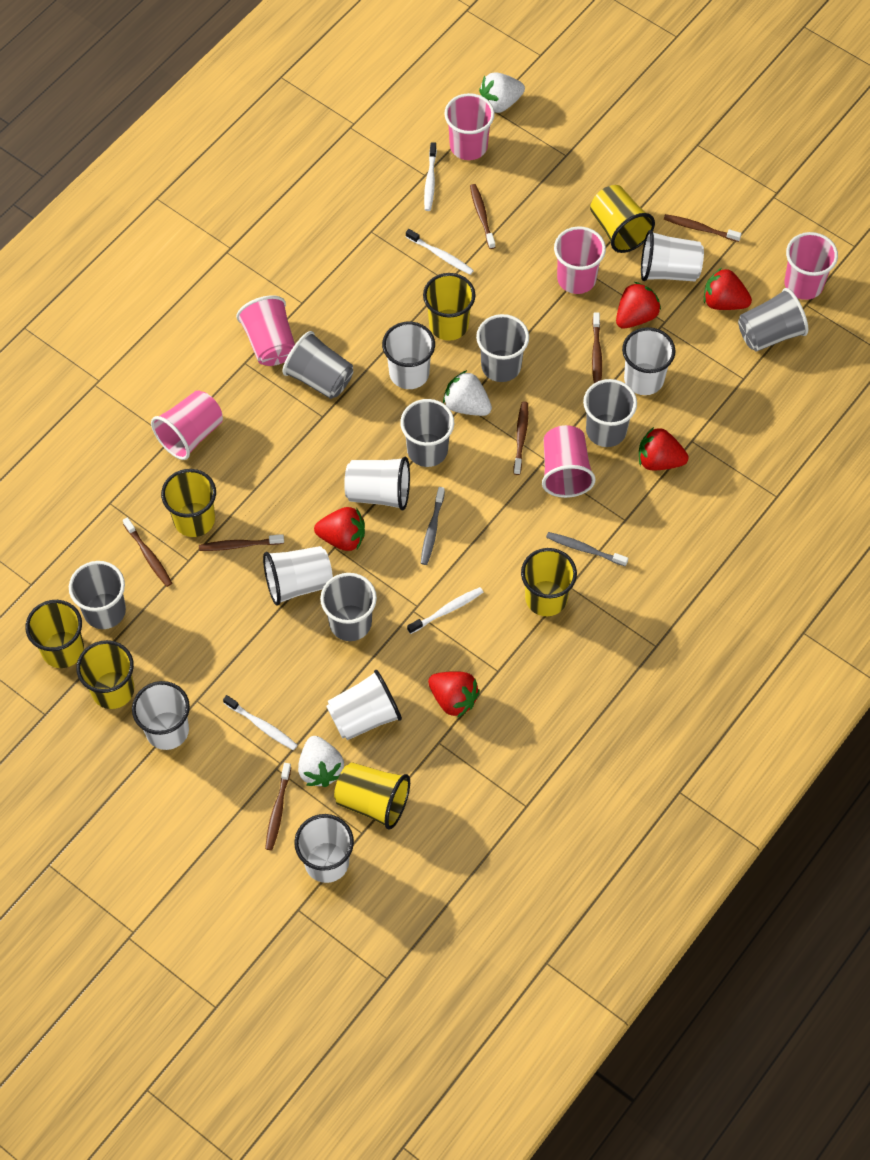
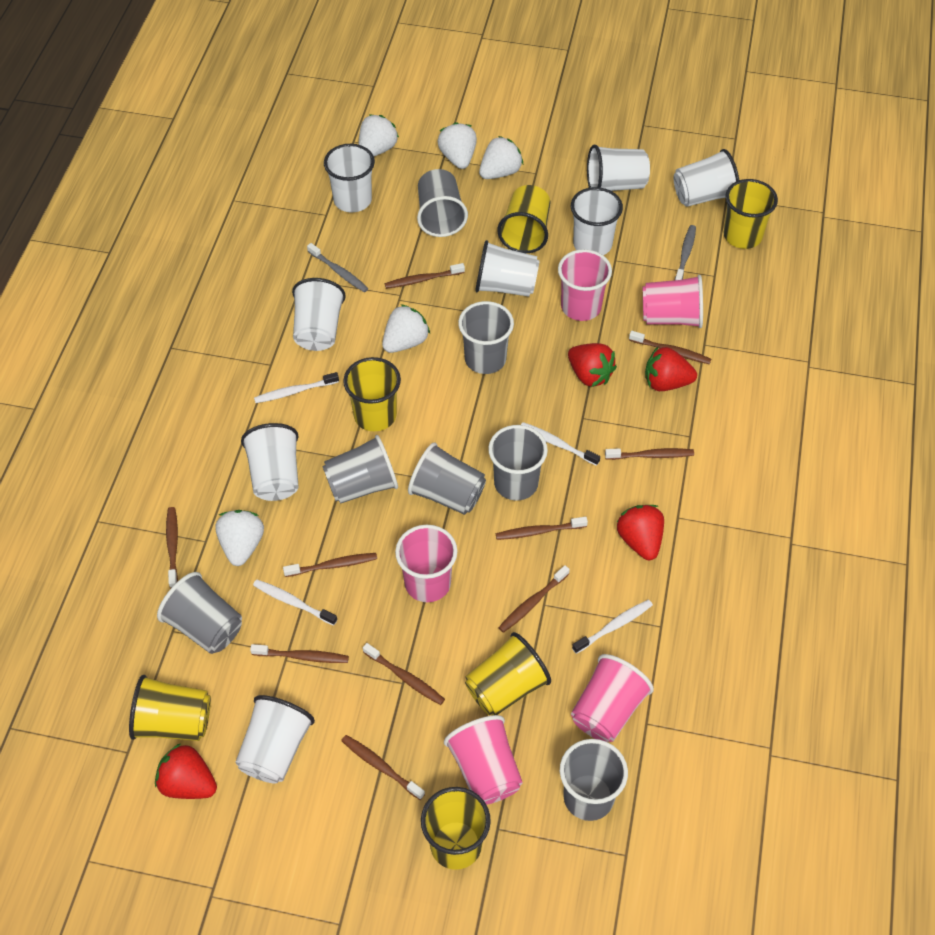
brown toothbrush: 7 -> 10
pink cup: 6 -> 5
red strawberry: 5 -> 4
white strawberry: 3 -> 5
yellow cup: 7 -> 6

